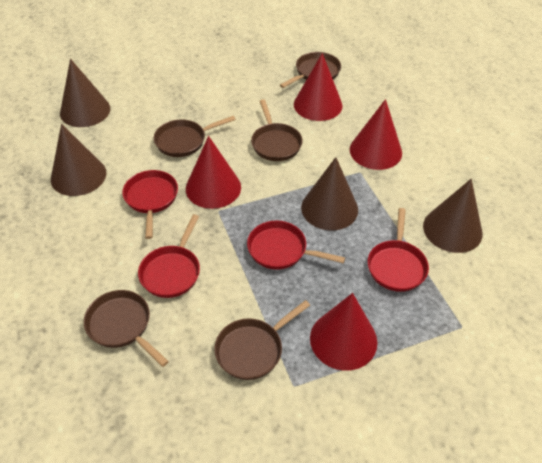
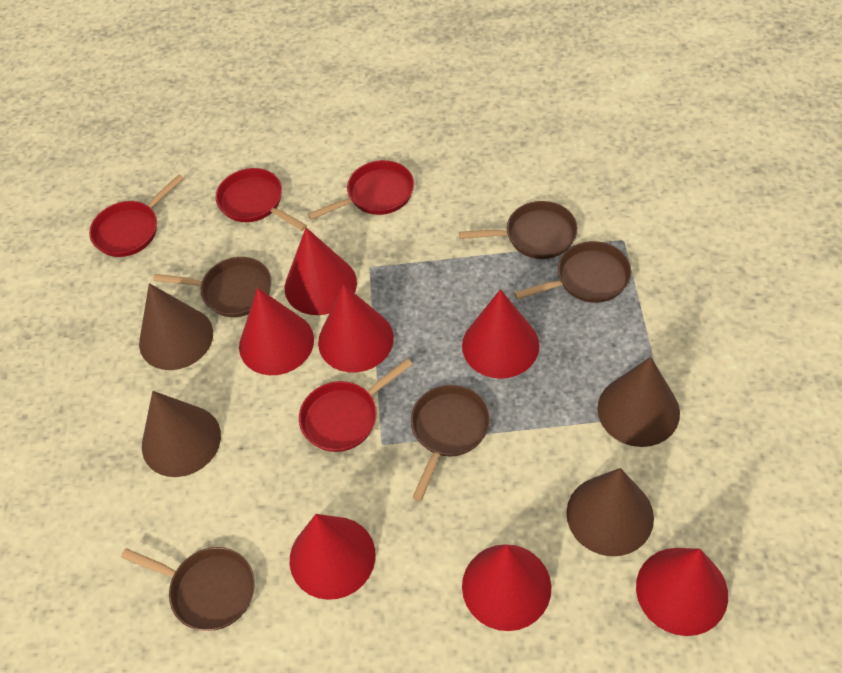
red cone: 4 -> 7

